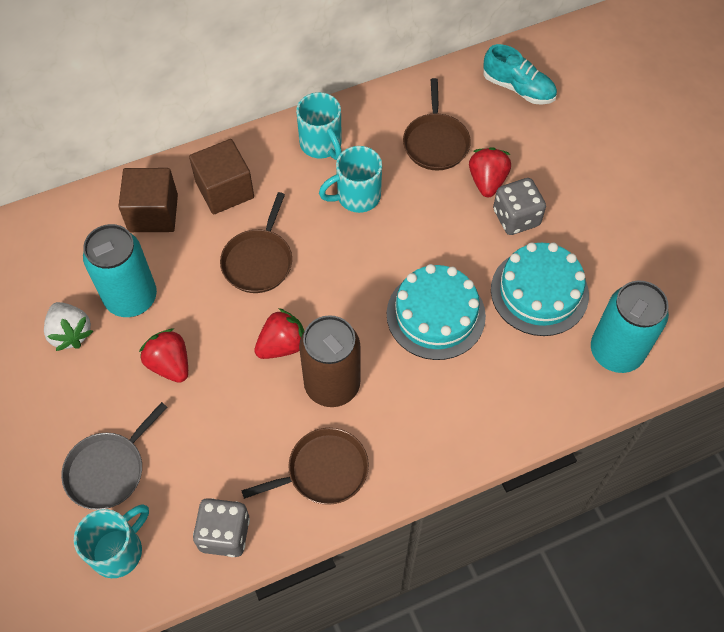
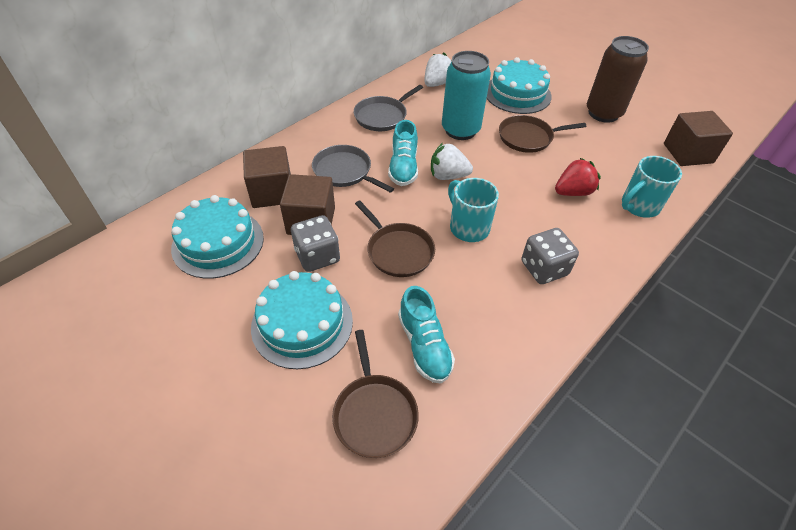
brown cube: 2 -> 3
grey pan: 1 -> 2
red strawberry: 3 -> 1
turquoise cake: 2 -> 3
turquoise can: 2 -> 1
turquoise mug: 3 -> 2
turquoise shoe: 1 -> 2
white strawberry: 1 -> 2

